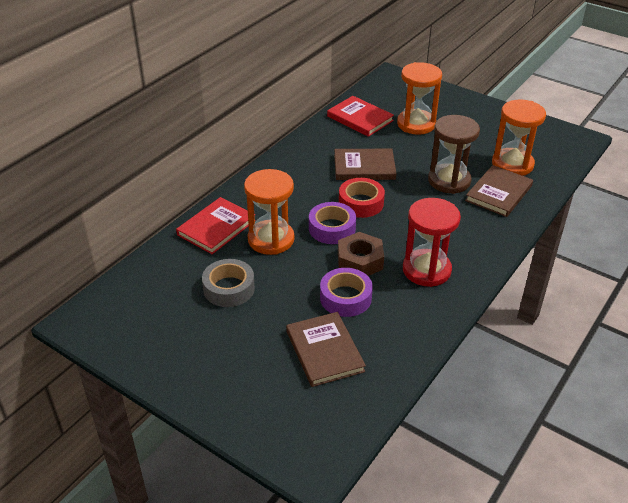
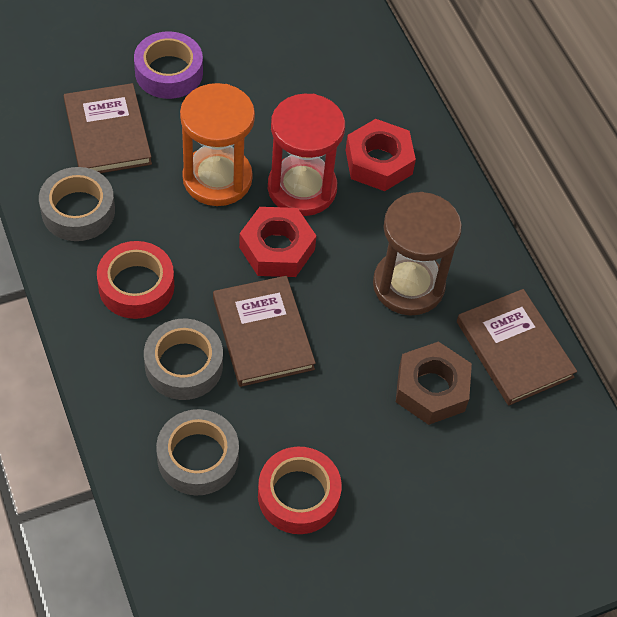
grey tape: 1 -> 3
orange hourglass: 3 -> 1
purple tape: 2 -> 1
red book: 2 -> 0
red nut: 0 -> 2
red tape: 1 -> 2

